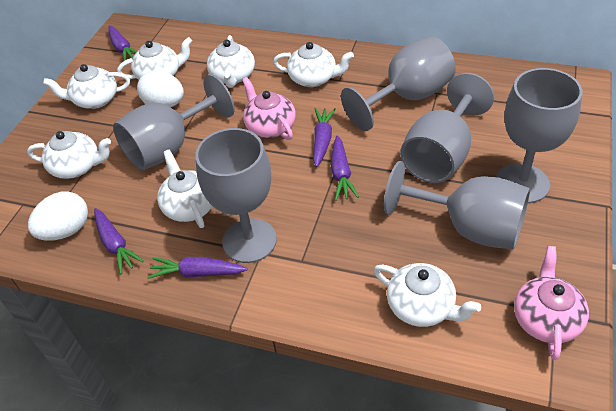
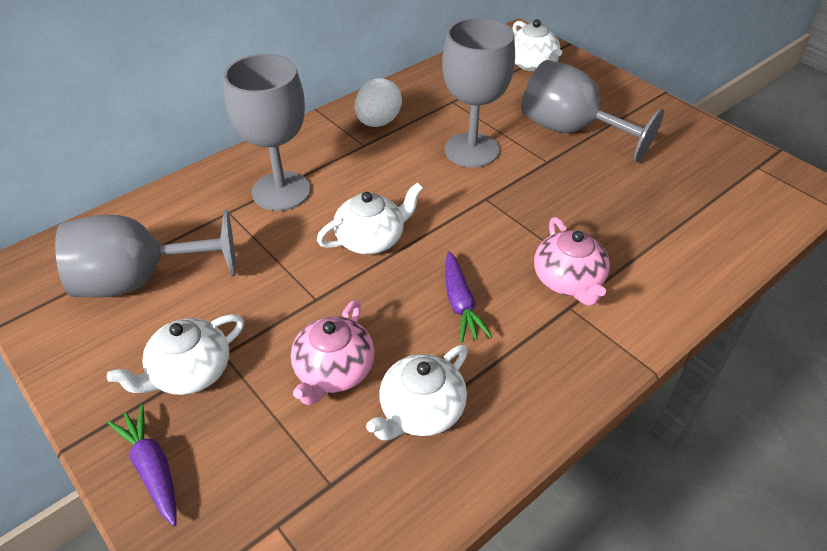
grey goblet: 6 -> 4
purple carrot: 5 -> 2
white egg: 2 -> 1
white teapot: 7 -> 4

